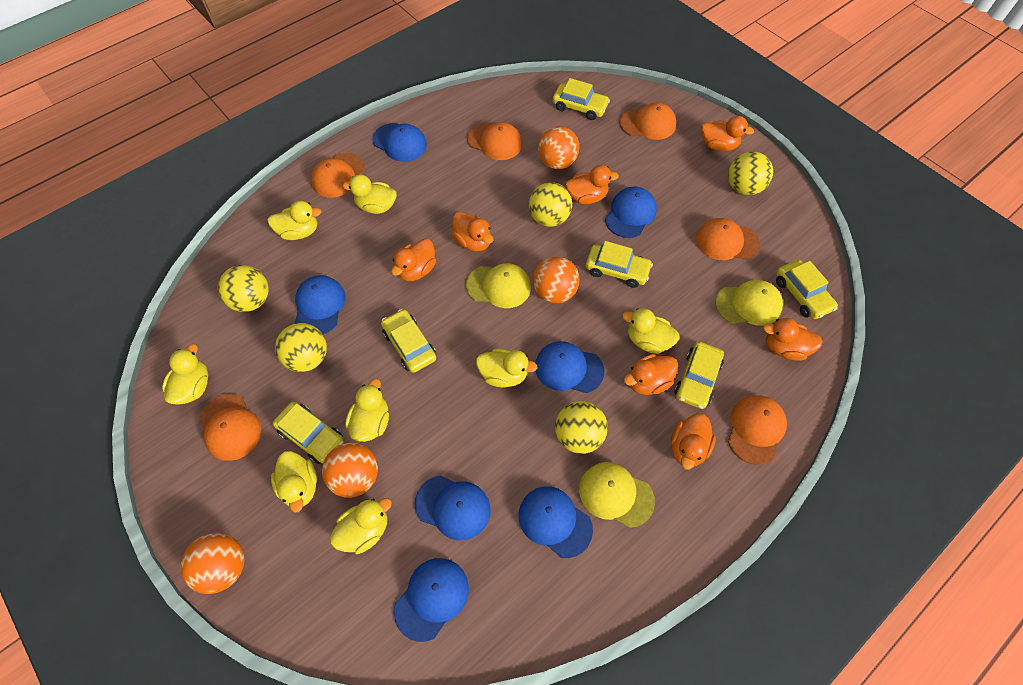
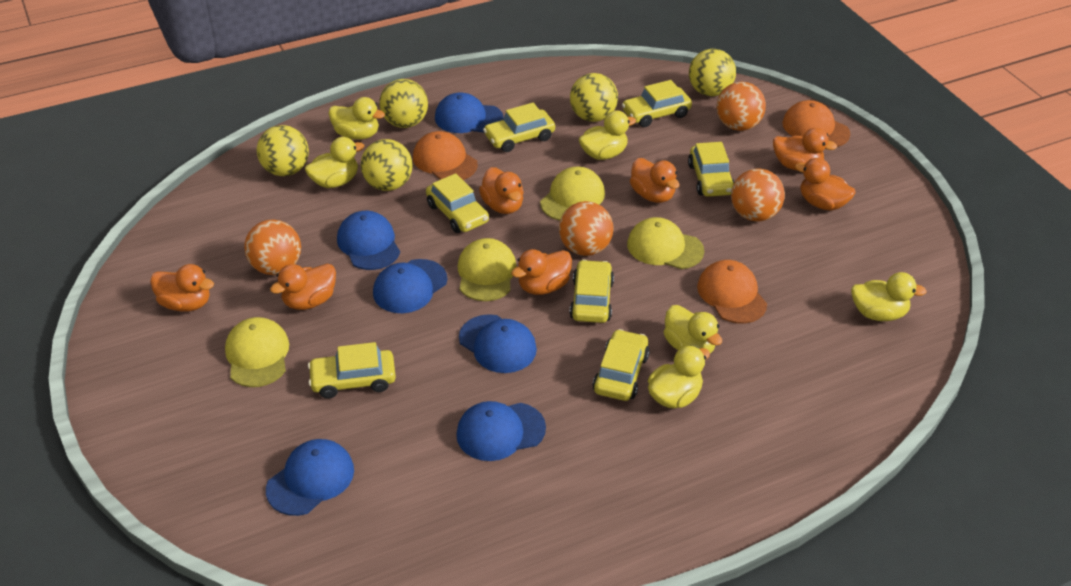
blue cap: 7 -> 6
orange cap: 6 -> 3
yellow cap: 3 -> 4
yellow car: 6 -> 7
yellow duck: 8 -> 6

